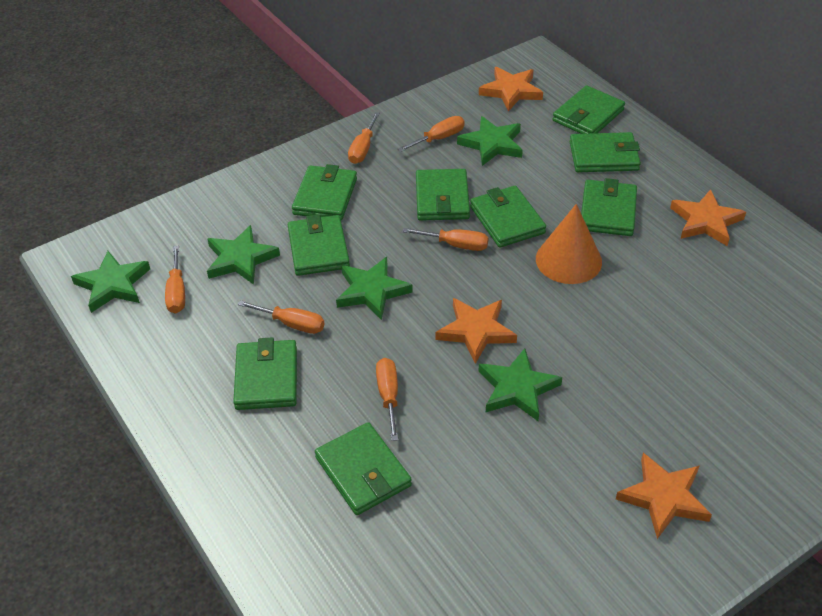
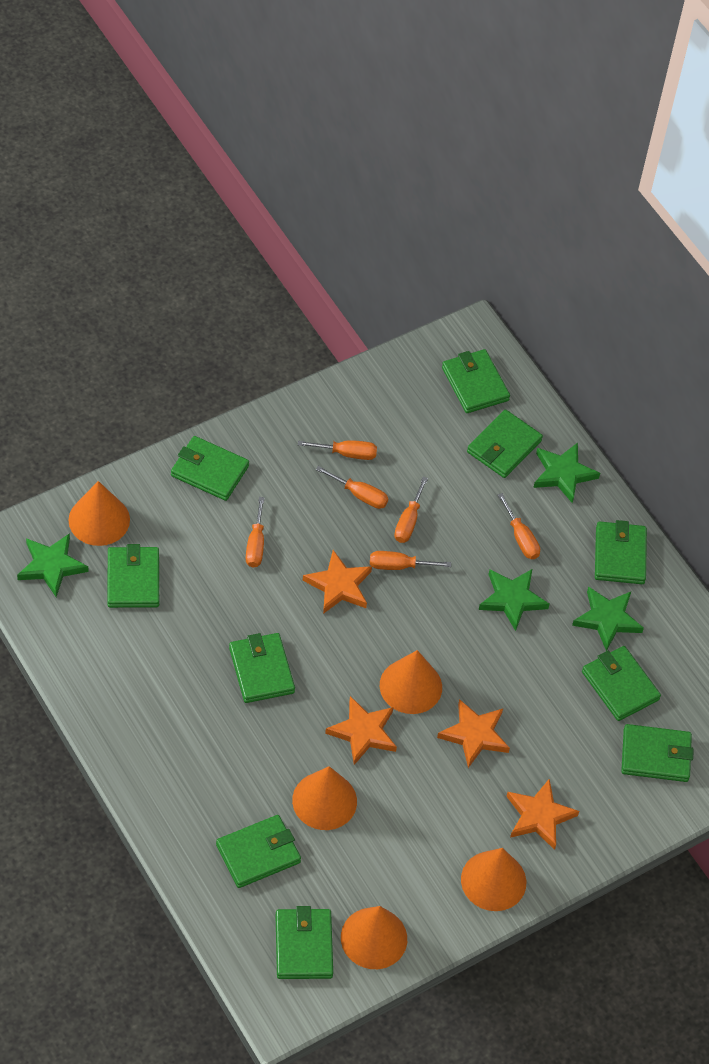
green star: 5 -> 4
green wallet: 9 -> 10
orange cone: 1 -> 5

